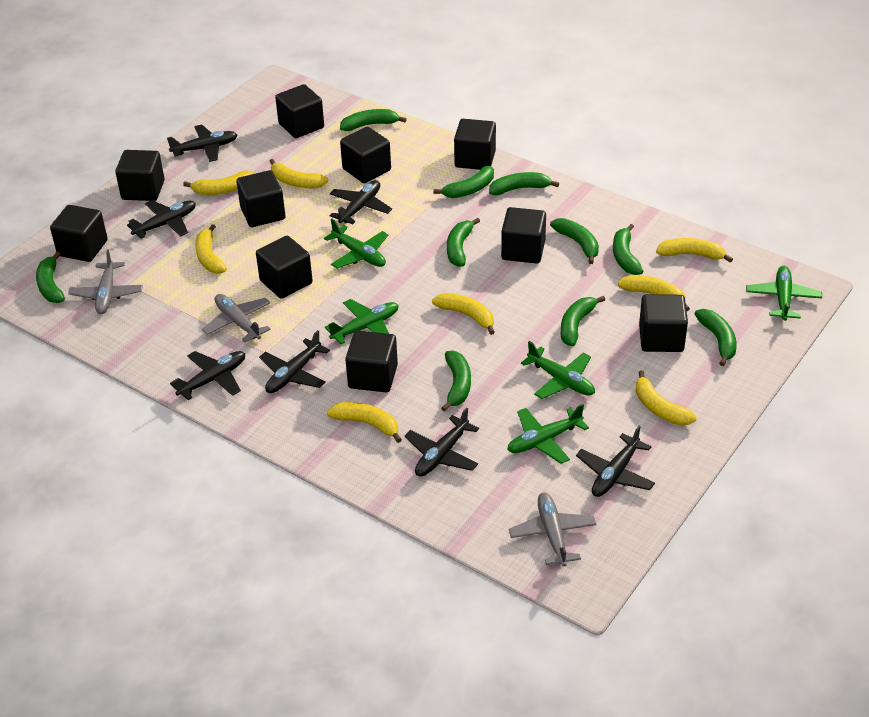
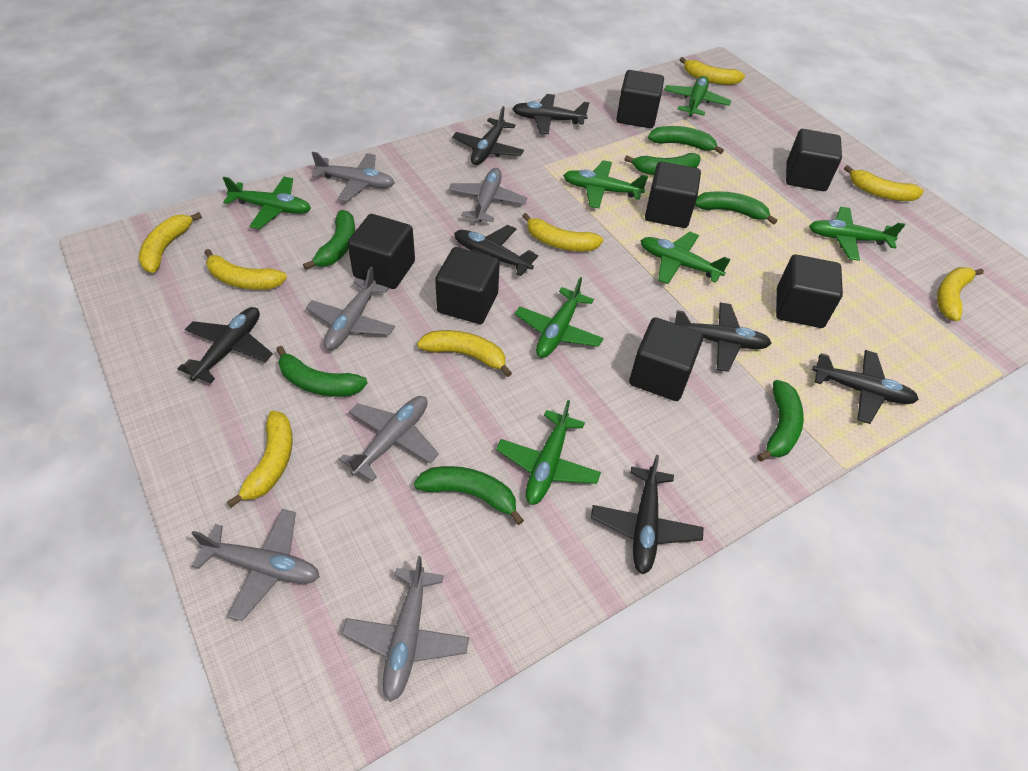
black cube: 10 -> 7
green banana: 10 -> 7
green plane: 5 -> 7
grey plane: 3 -> 6

